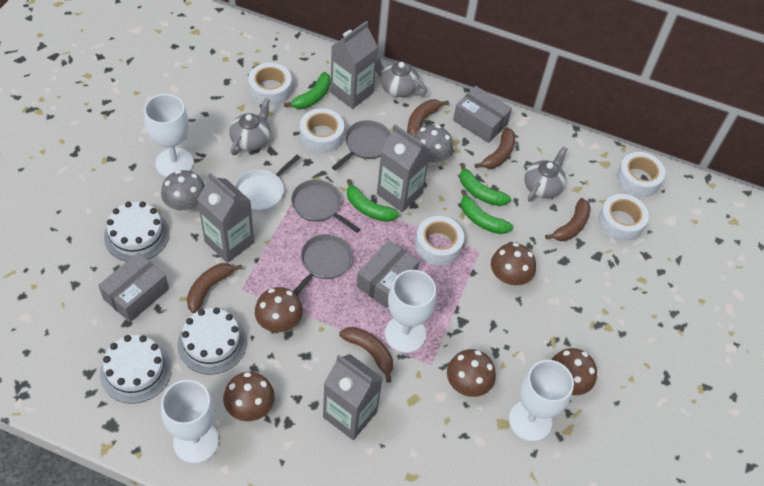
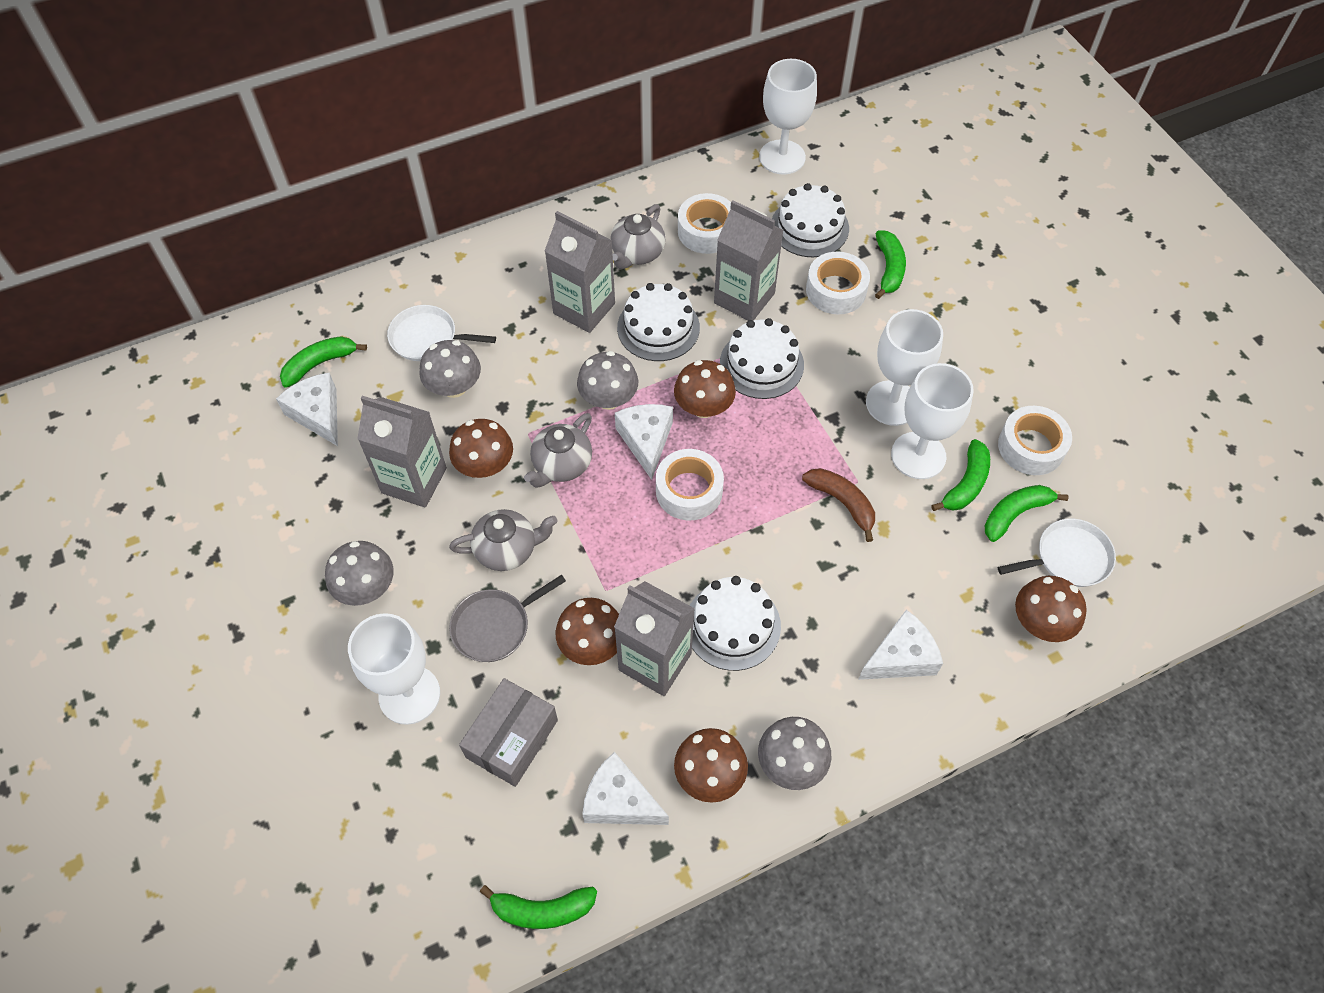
brown banana: 5 -> 1
green banana: 4 -> 5
grey box: 3 -> 1
grey mushroom: 2 -> 4
grey pan: 3 -> 1
white cake: 3 -> 4
white cheese: 0 -> 4
white pan: 1 -> 2
white tape: 5 -> 4

